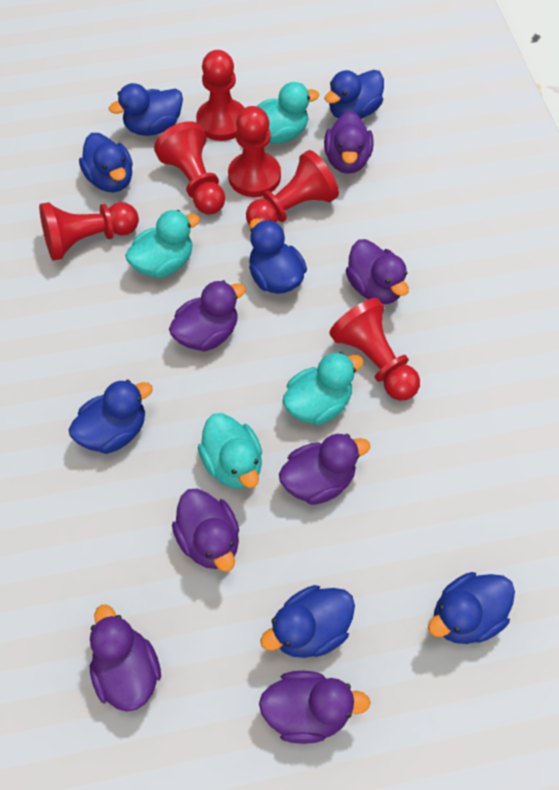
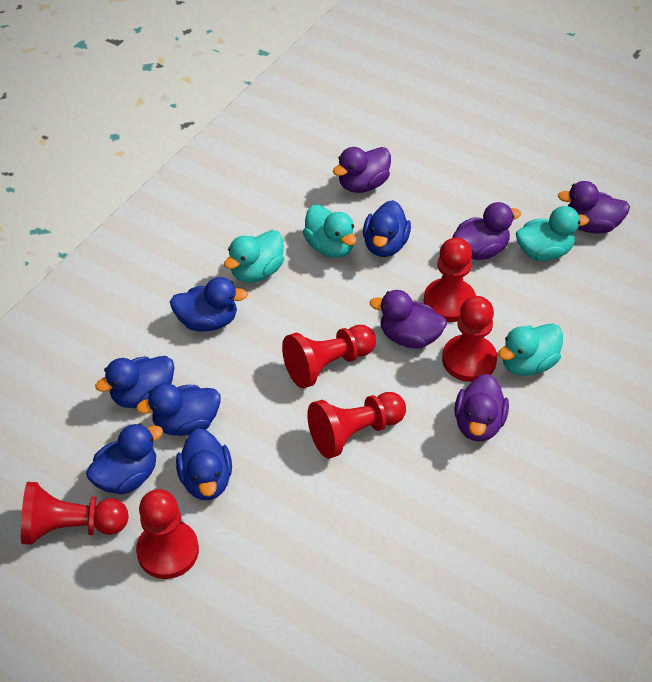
blue duck: 7 -> 6
purple duck: 7 -> 5

